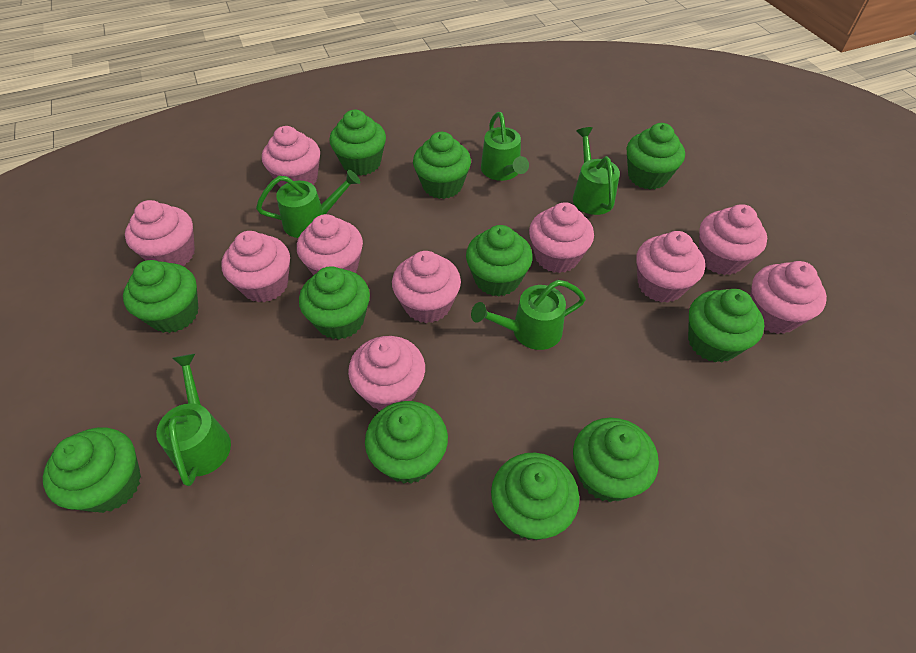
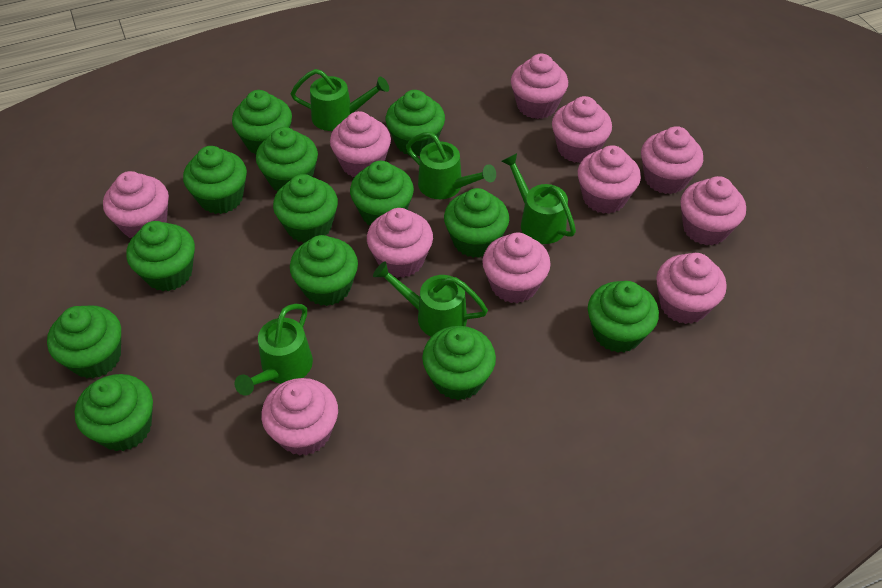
green cupcake: 11 -> 13
pink cupcake: 10 -> 11

